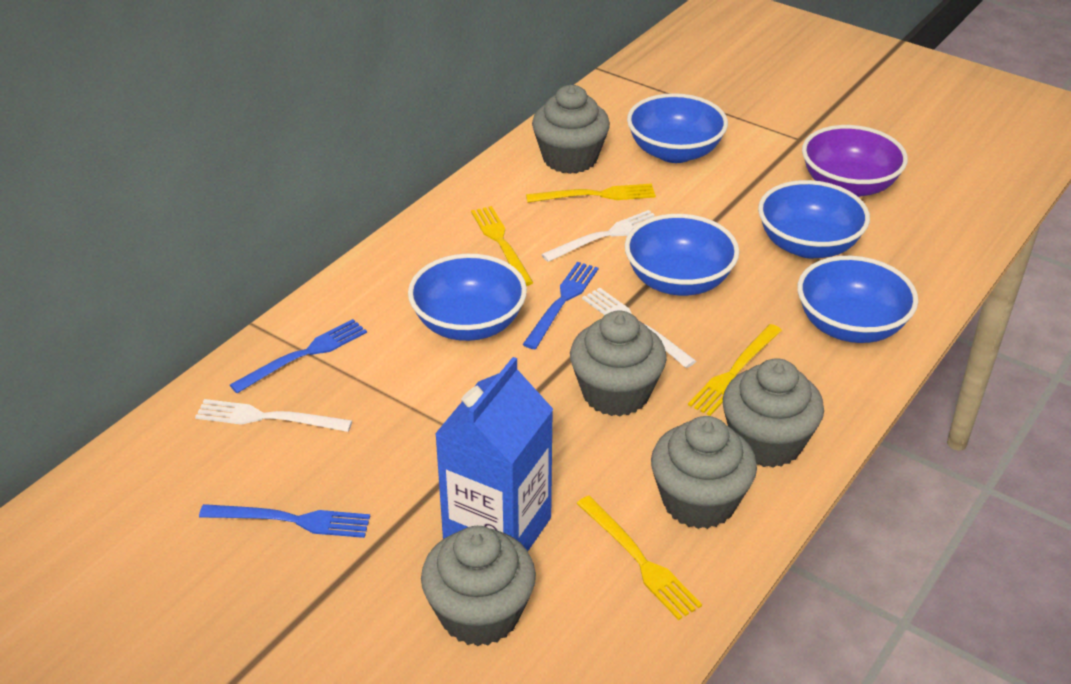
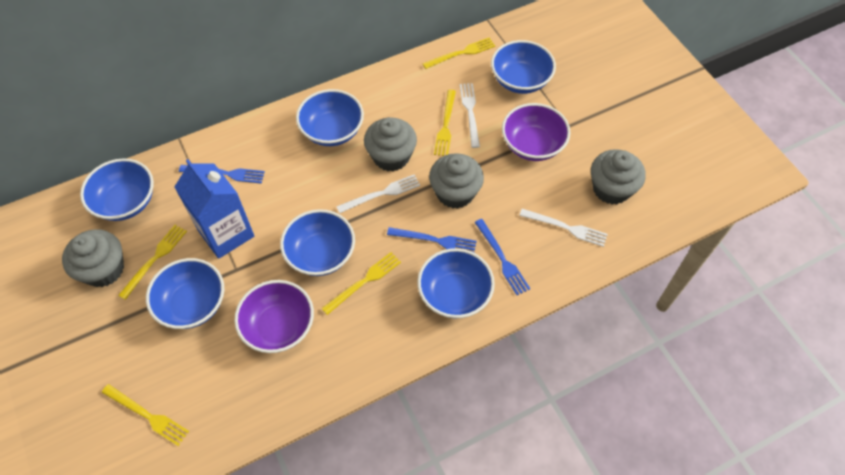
blue bowl: 5 -> 6
grey cupcake: 5 -> 4
purple bowl: 1 -> 2
yellow fork: 4 -> 5

